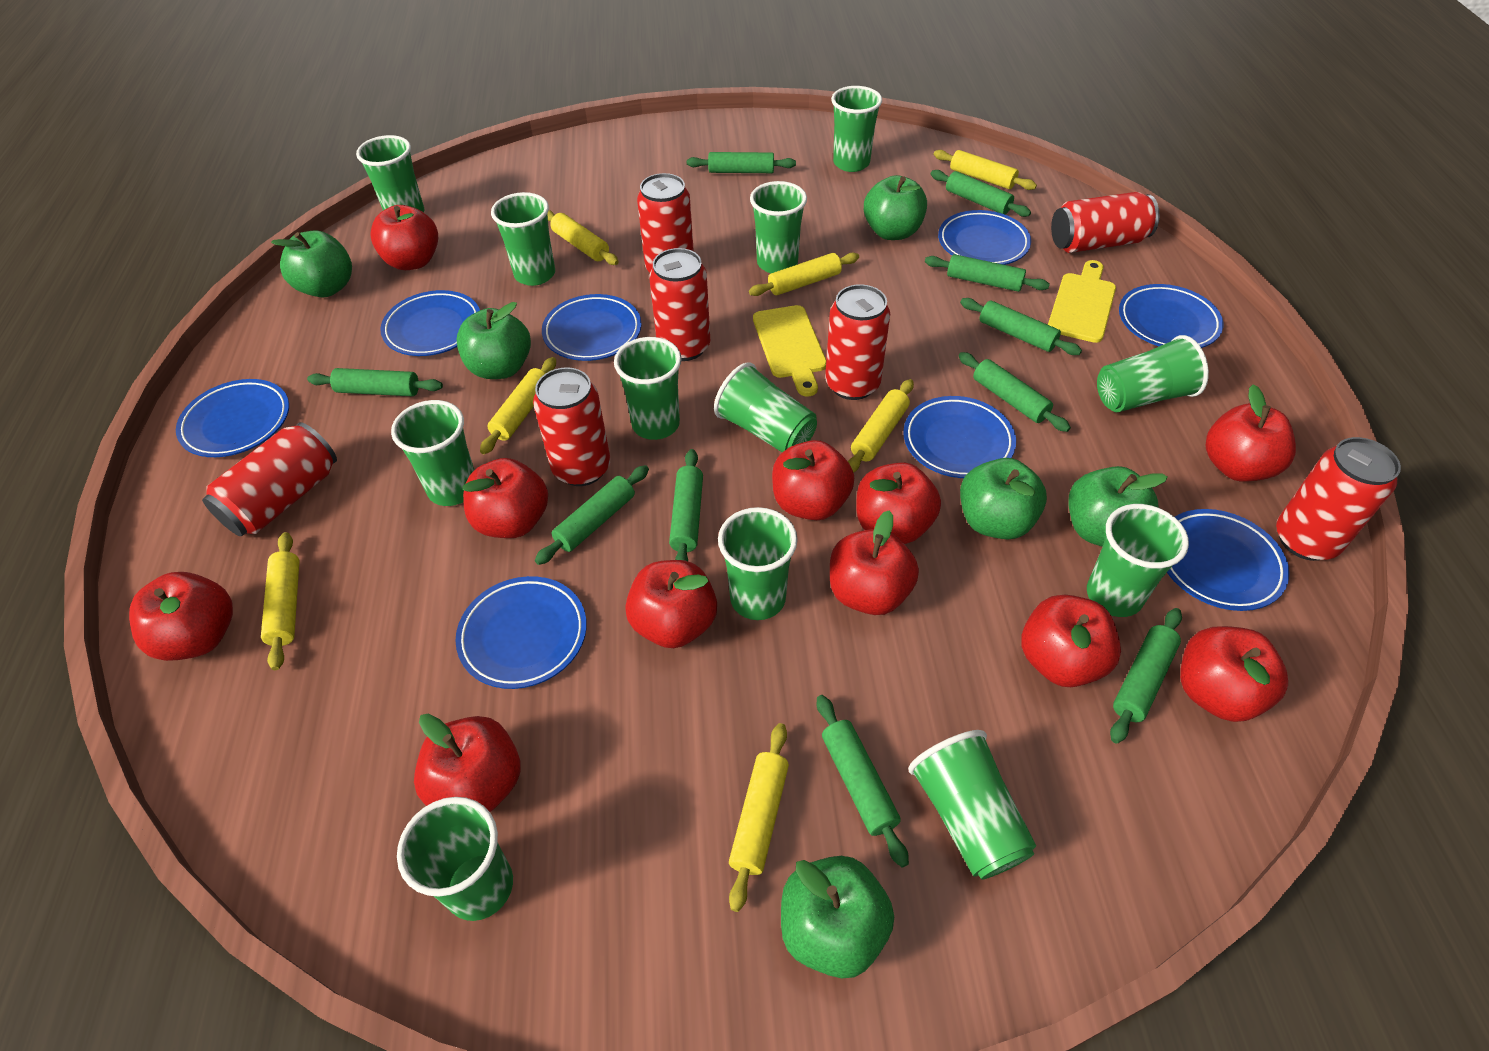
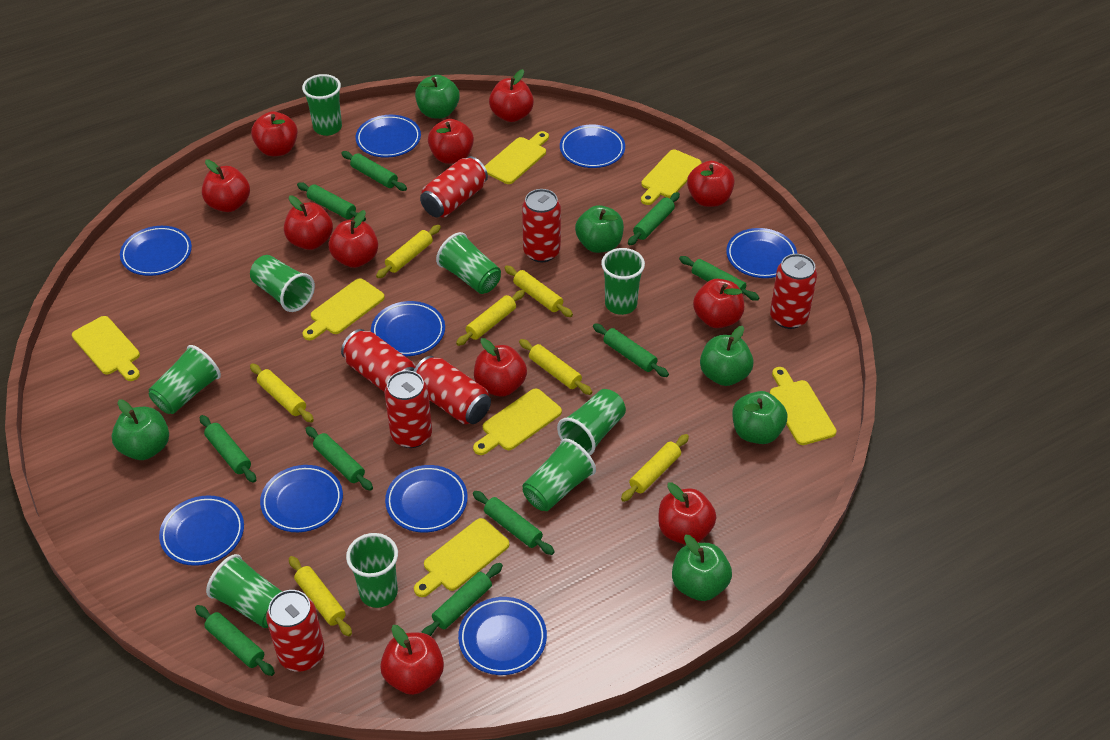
blue plate: 8 -> 9
green cup: 12 -> 9
yellow cutting board: 2 -> 7

